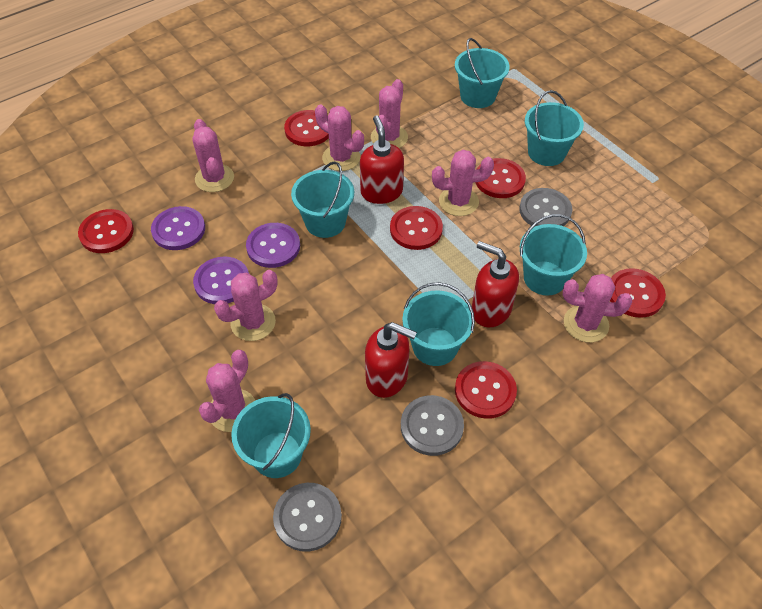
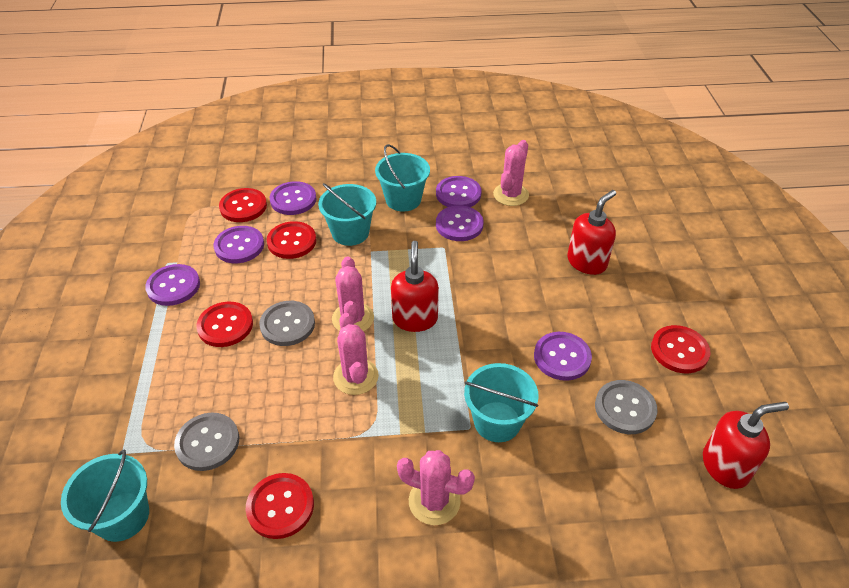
pink cactus: 7 -> 4
purple button: 3 -> 6
red button: 6 -> 5
turquoise bucket: 6 -> 4

